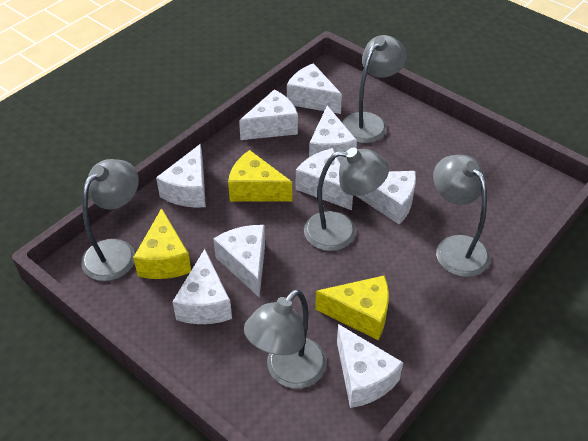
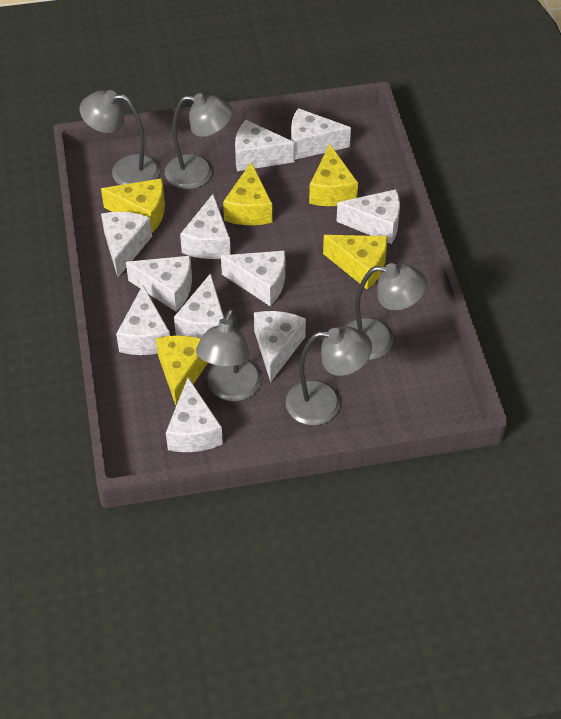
white cheese: 9 -> 11
yellow cheese: 3 -> 5

